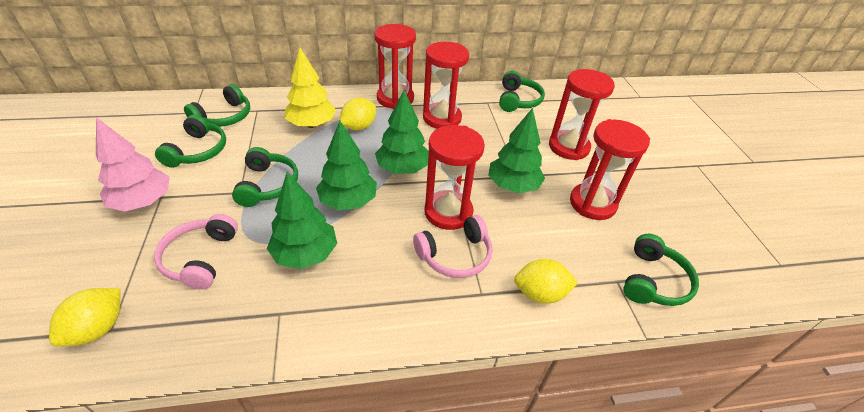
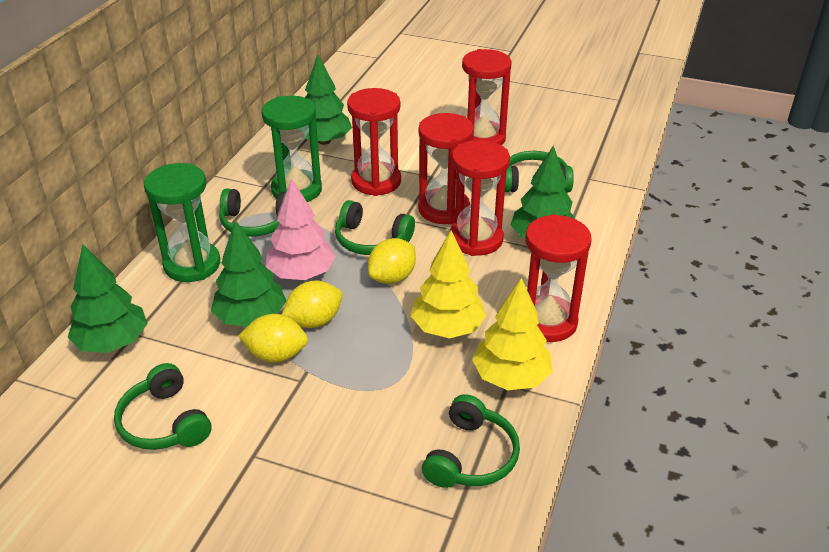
green hourglass: 0 -> 2
pink headphones: 2 -> 0
yellow tree: 1 -> 2

